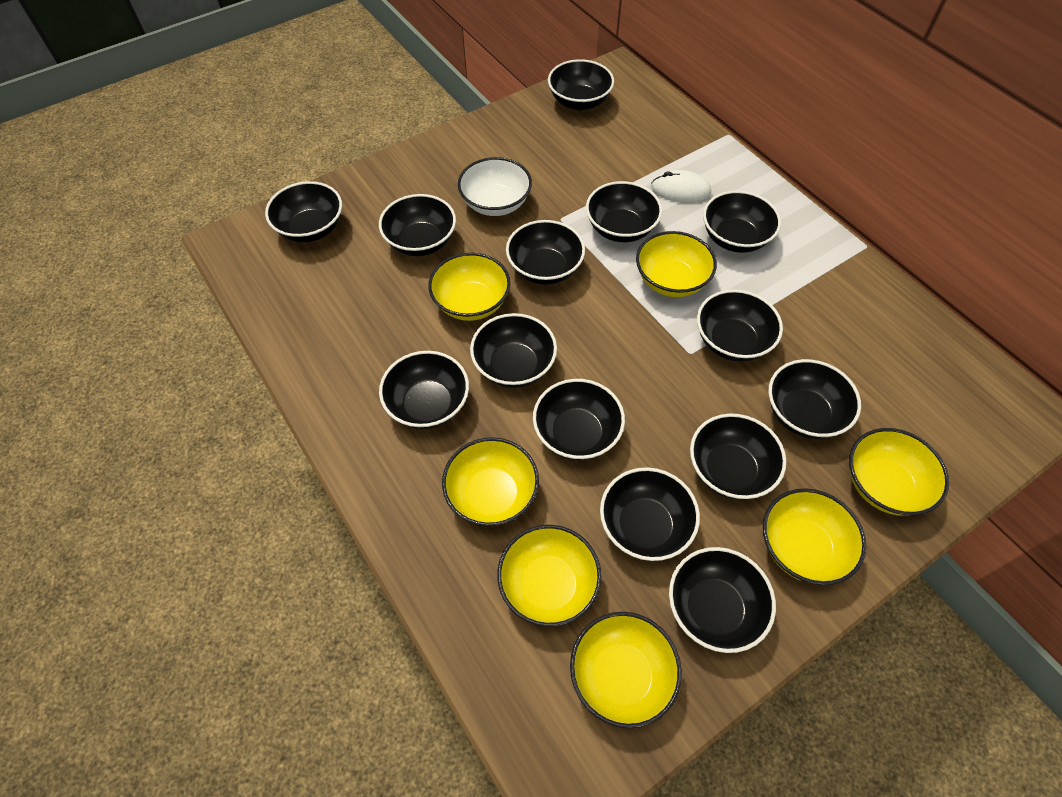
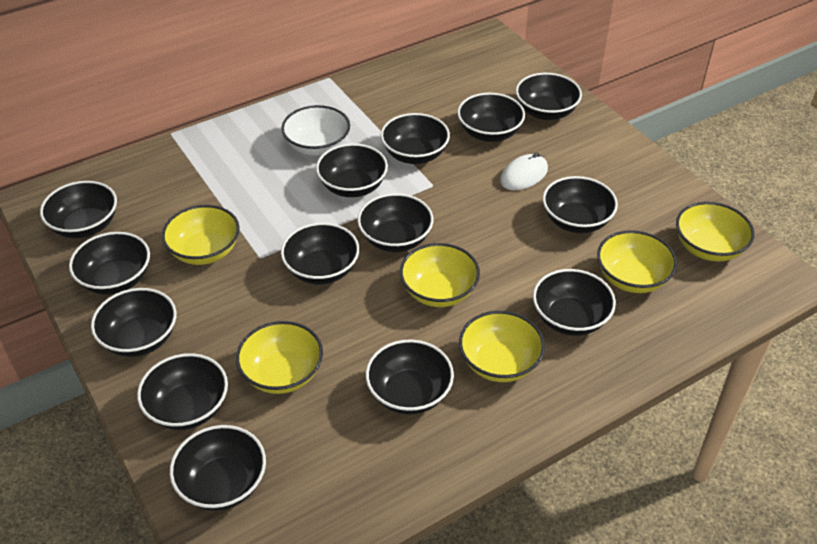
yellow bowl: 7 -> 6

